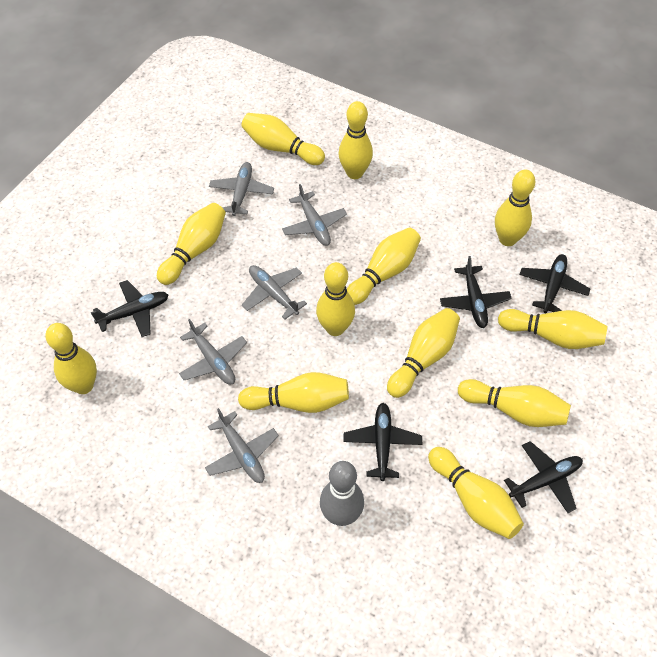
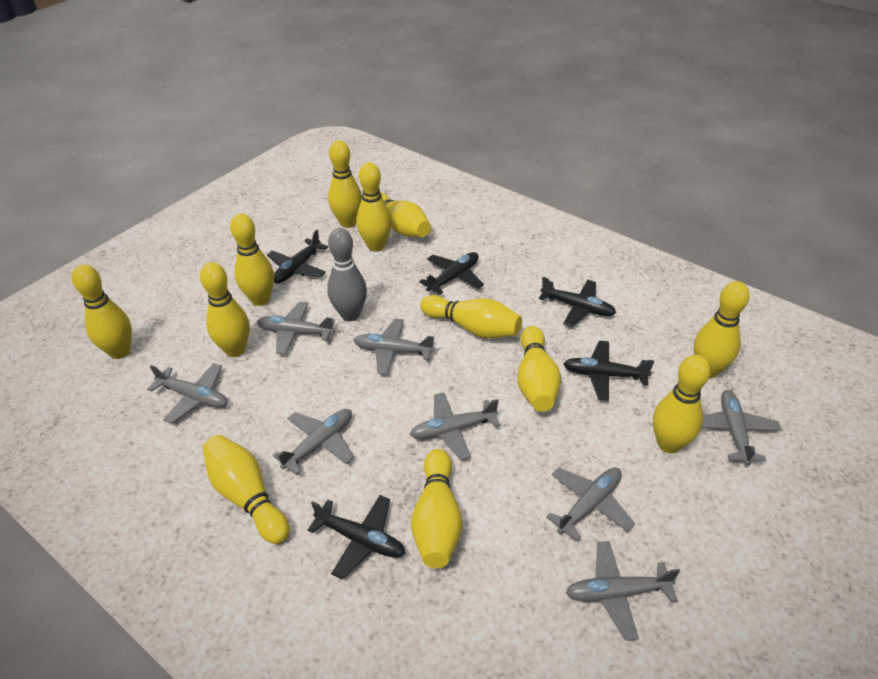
grey plane: 5 -> 8

